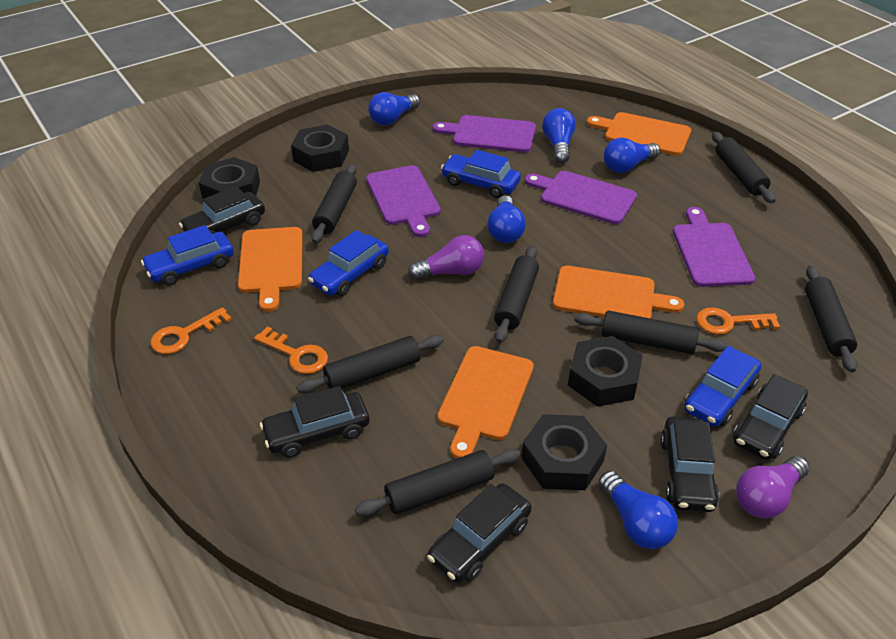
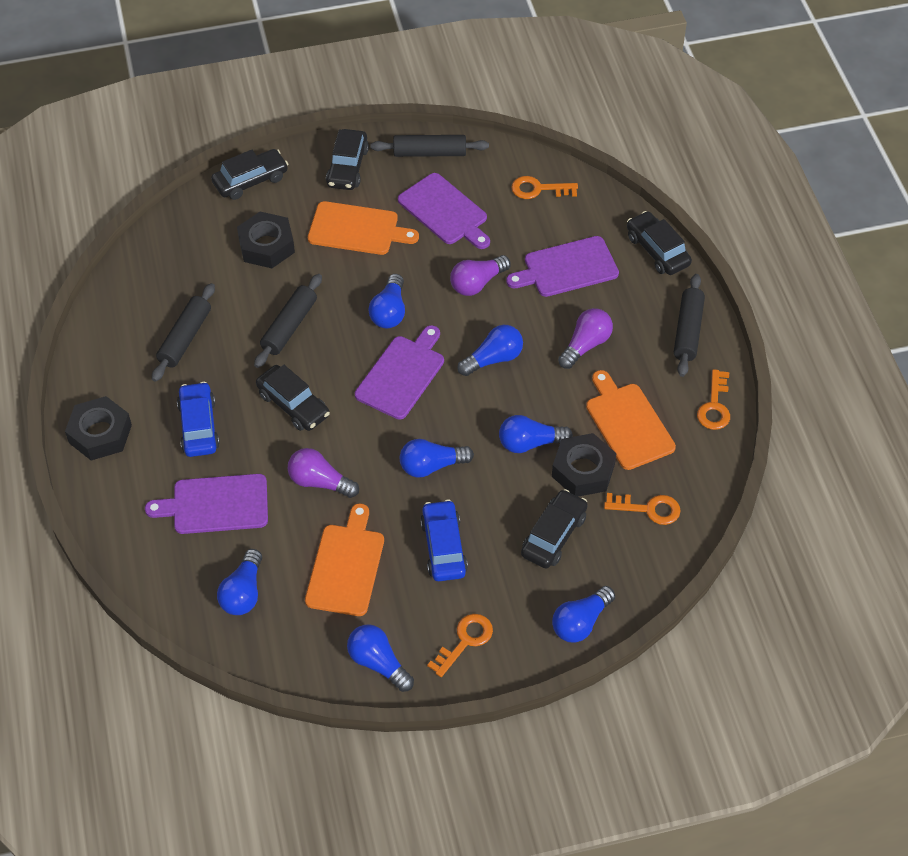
black nut: 4 -> 3
black rolling pin: 7 -> 4
blue car: 4 -> 2
blue light bulb: 5 -> 7
orange cutting board: 4 -> 3
orange key: 3 -> 4
purple light bulb: 2 -> 3

